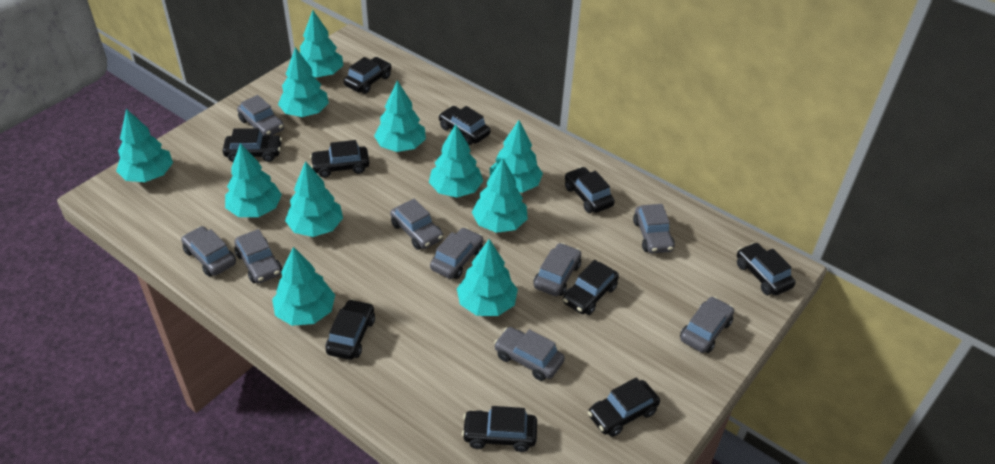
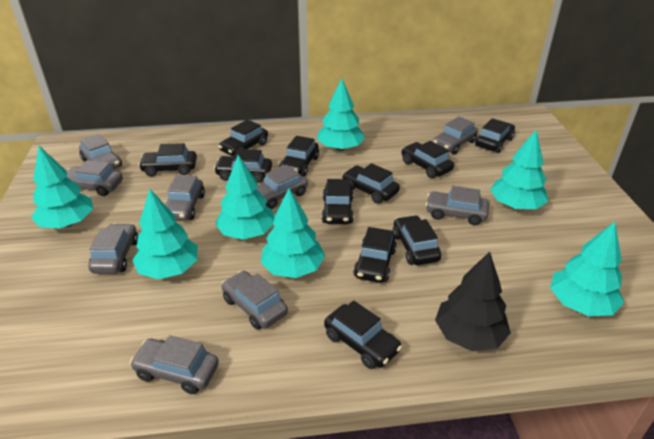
black car: 10 -> 11
black tree: 0 -> 1
turquoise tree: 11 -> 7

